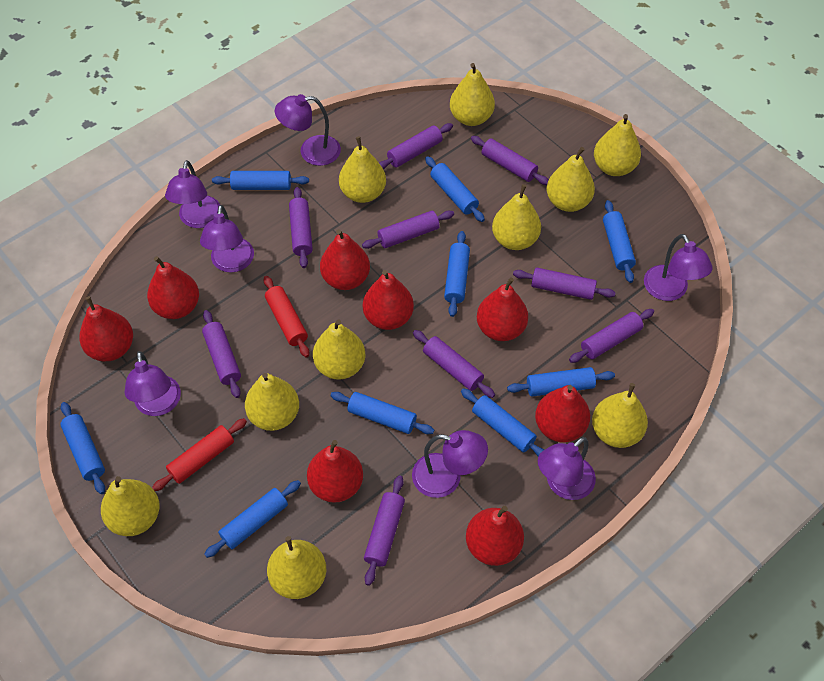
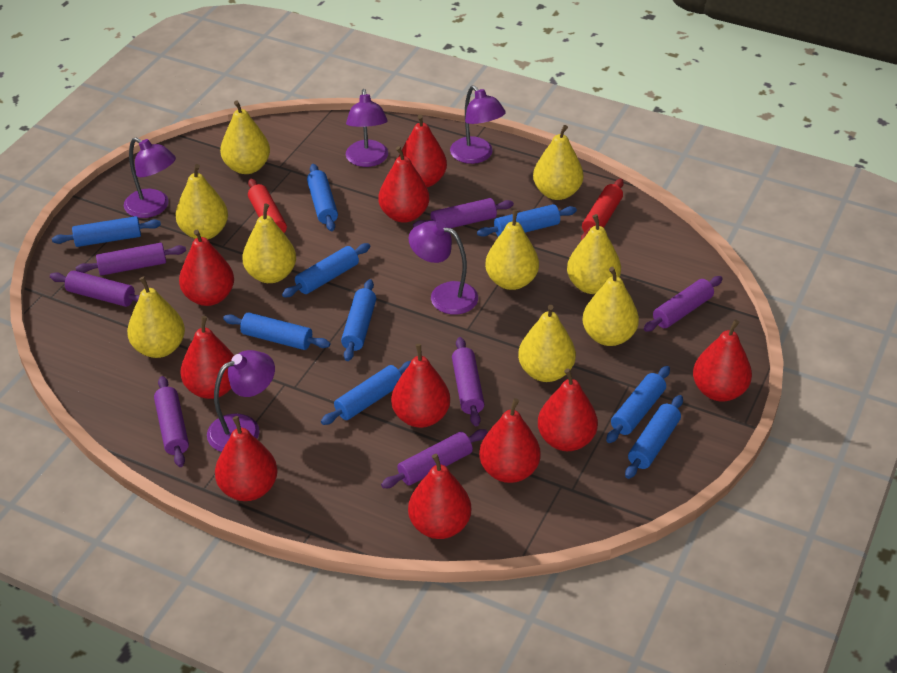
purple lamp: 7 -> 5
purple rolling pin: 9 -> 7
red pear: 8 -> 10
yellow pear: 10 -> 9

